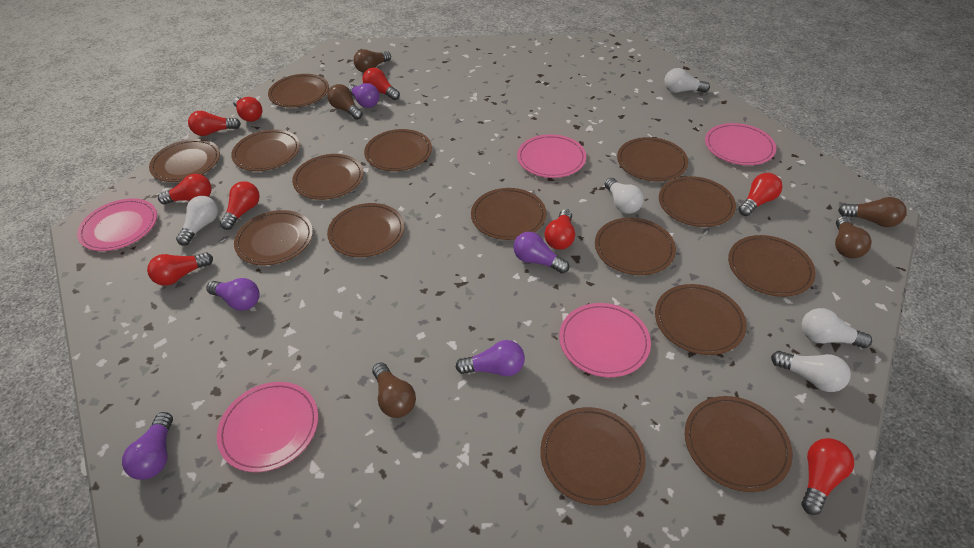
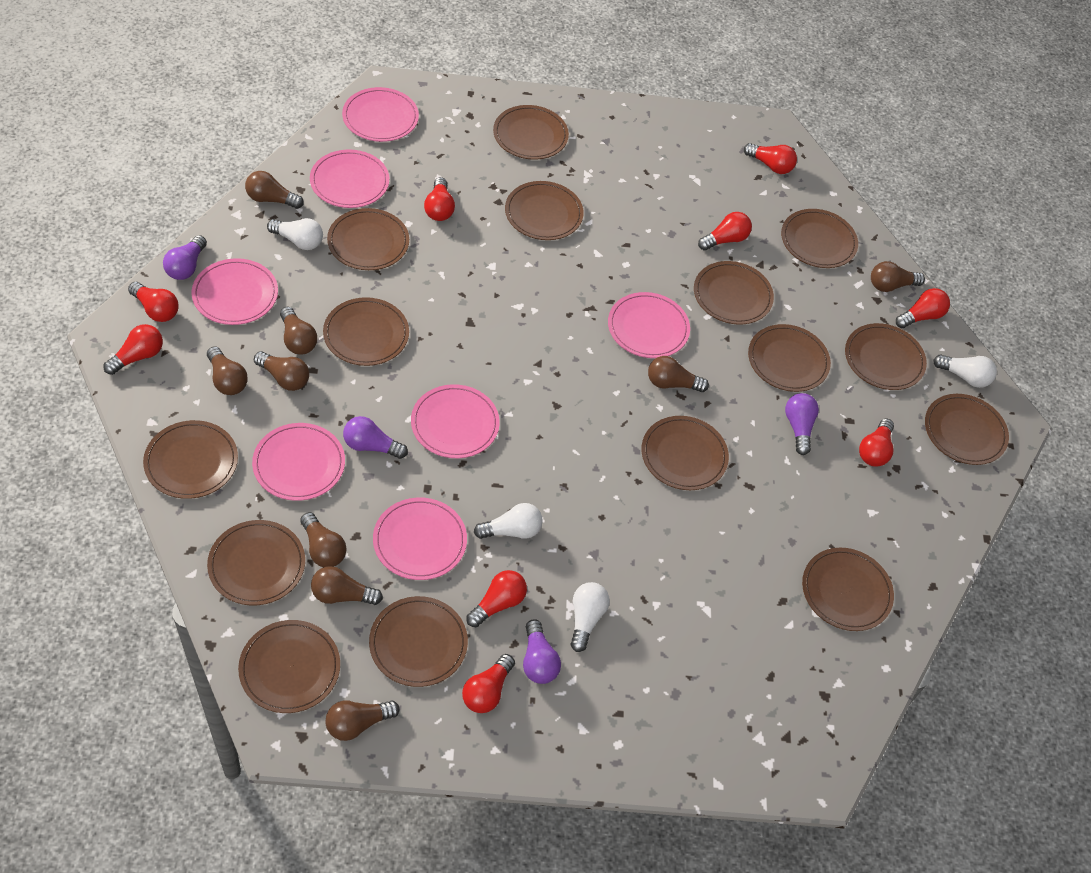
brown light bulb: 5 -> 9
pink plate: 5 -> 7
purple light bulb: 5 -> 4
white light bulb: 5 -> 4

